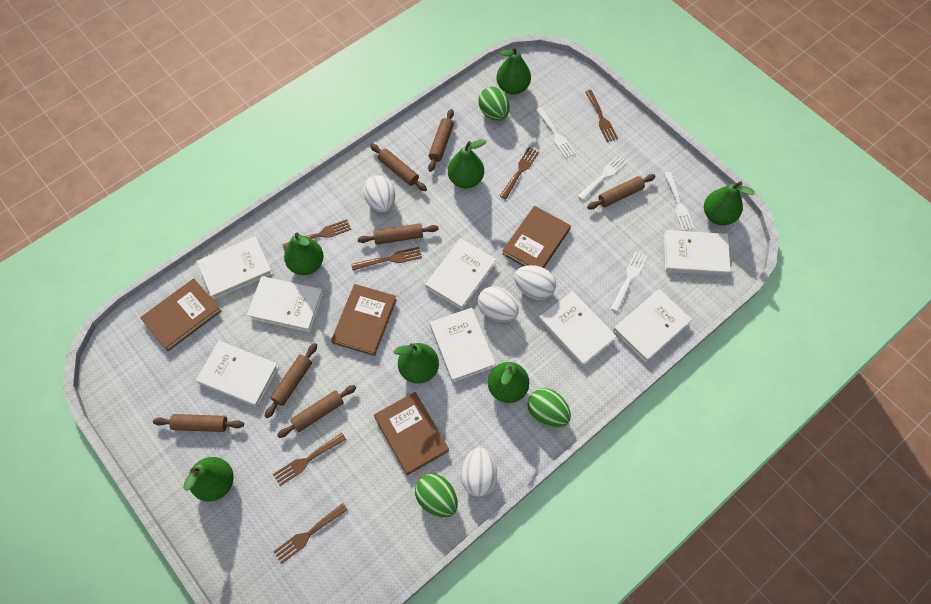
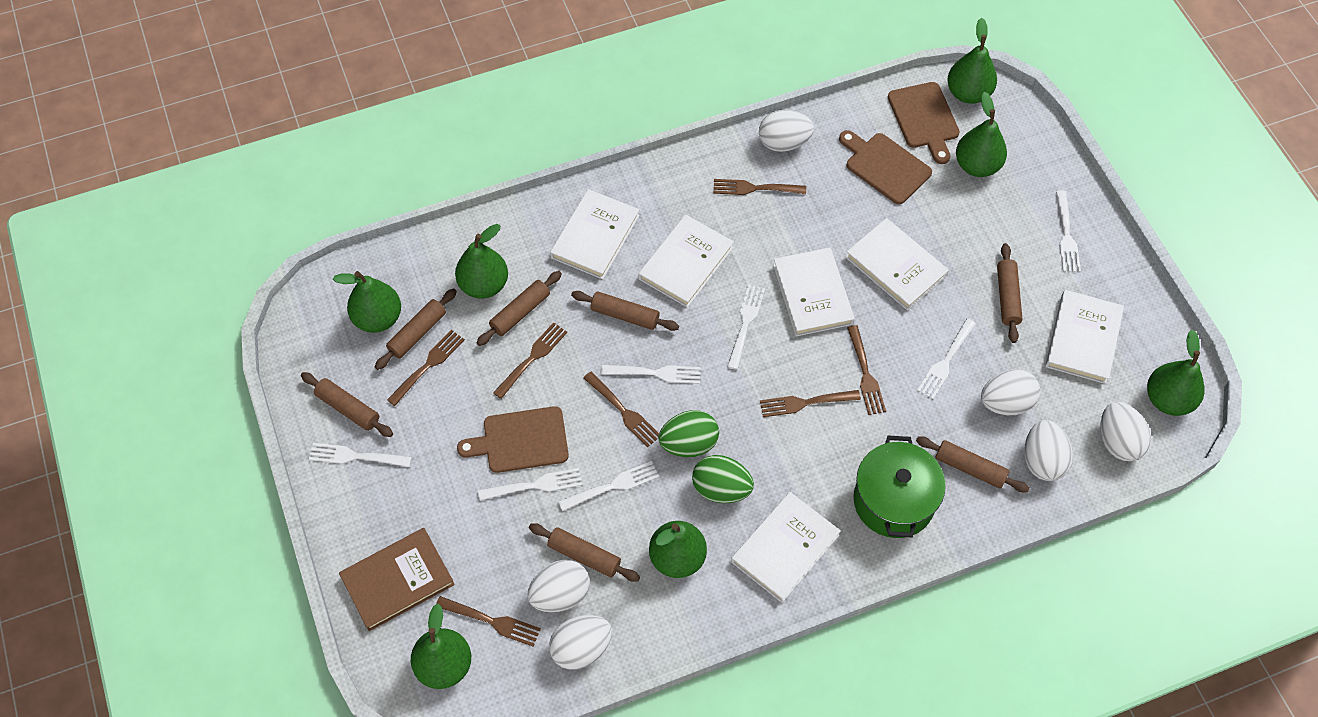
brown book: 4 -> 1
brown cutting board: 0 -> 3
brown fork: 6 -> 7
green egg: 3 -> 2
green pot: 0 -> 1
white book: 8 -> 6
white egg: 4 -> 6
white fork: 4 -> 7

